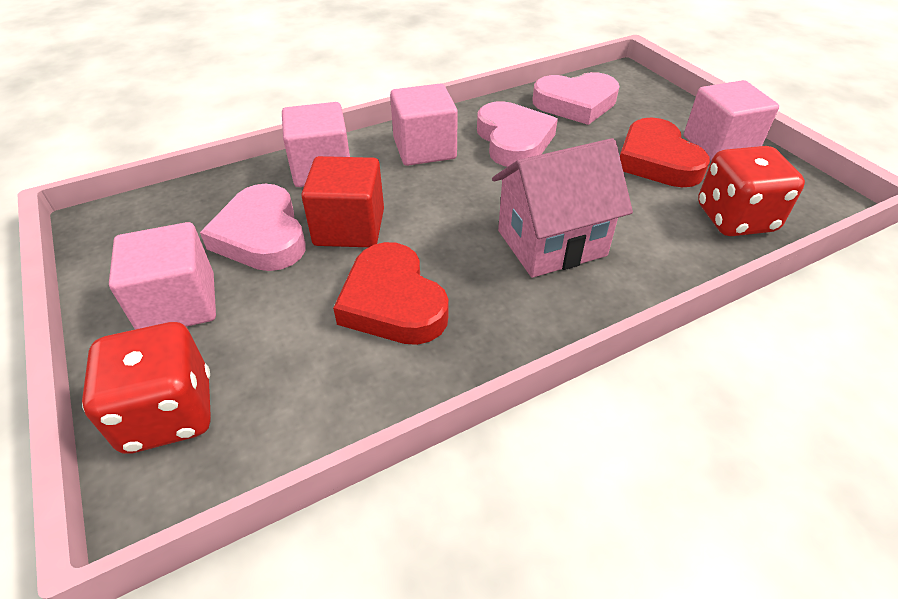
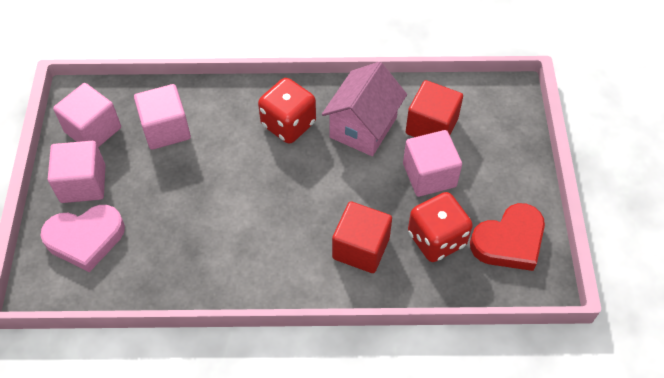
pink heart: 3 -> 1
red cube: 1 -> 2
red heart: 2 -> 1

